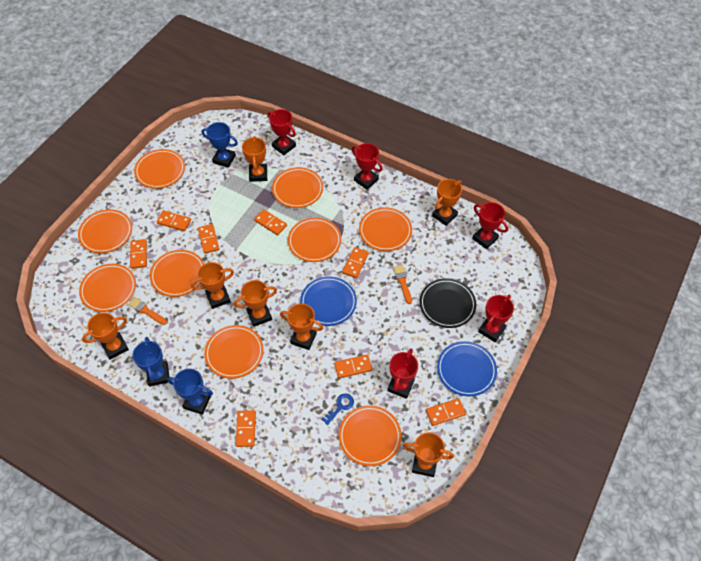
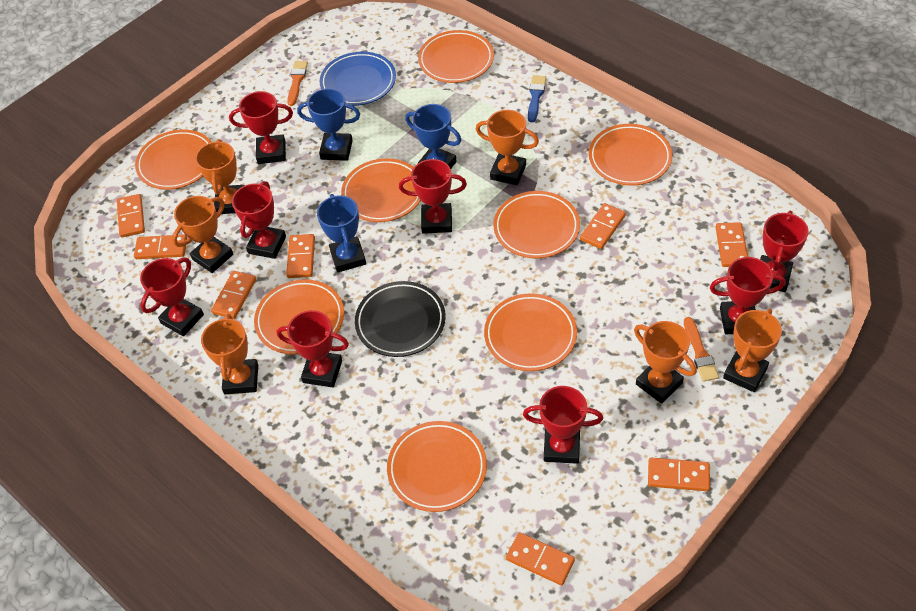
blue brush: 0 -> 1
blue key: 1 -> 0
blue plate: 2 -> 1
orange plate: 9 -> 8
orange trophy: 7 -> 6
red trophy: 5 -> 8

